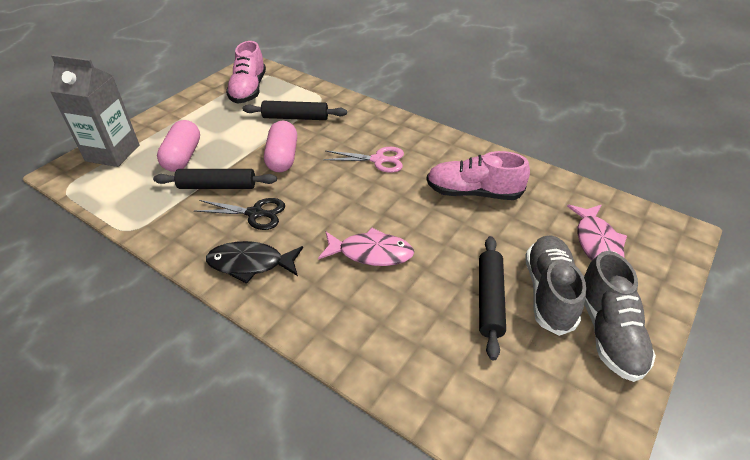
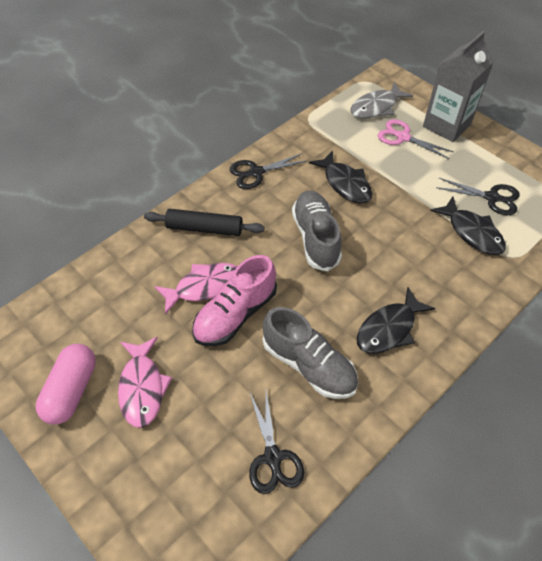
black fish: 1 -> 3
black rolling pin: 3 -> 1
black scissors: 1 -> 3
grey fish: 0 -> 1
pink capsule: 2 -> 1
pink shoe: 2 -> 1

